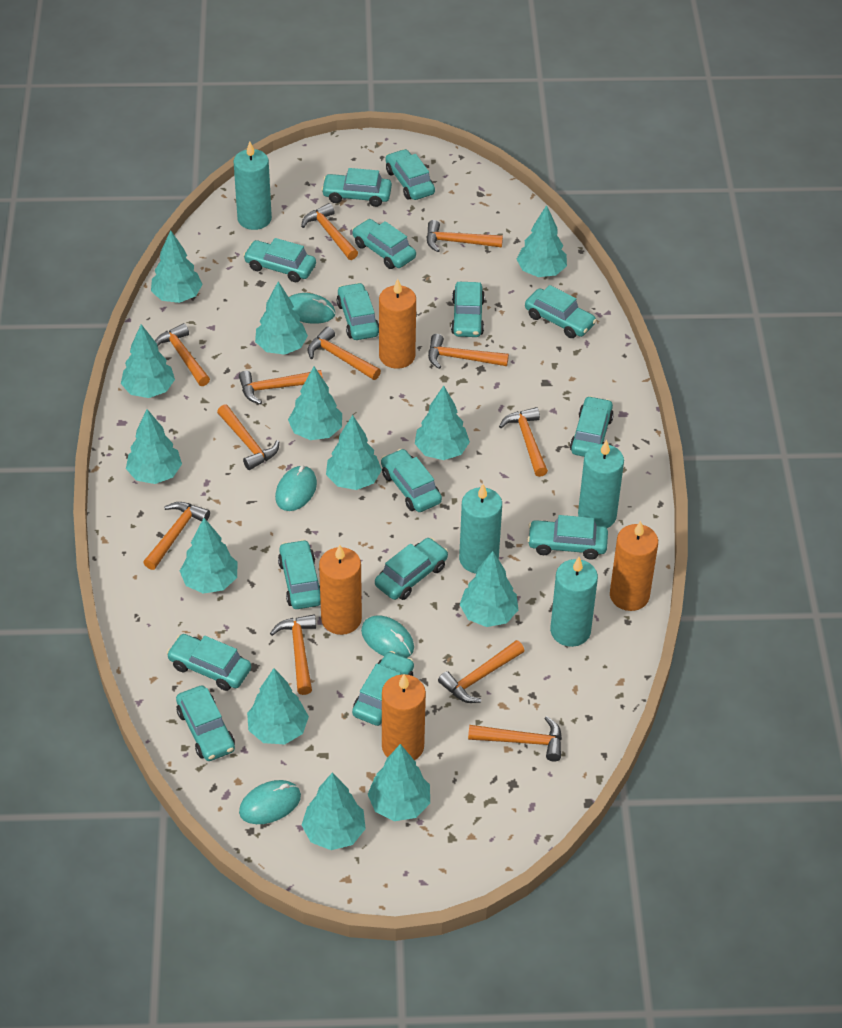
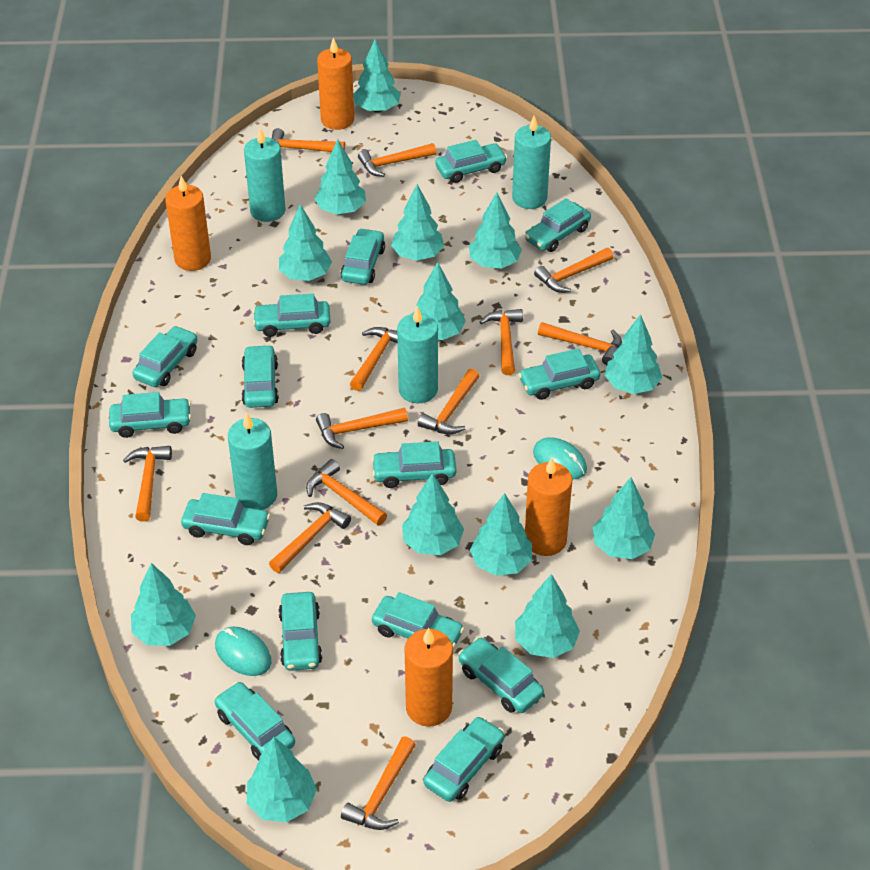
turquoise mouse: 4 -> 2

